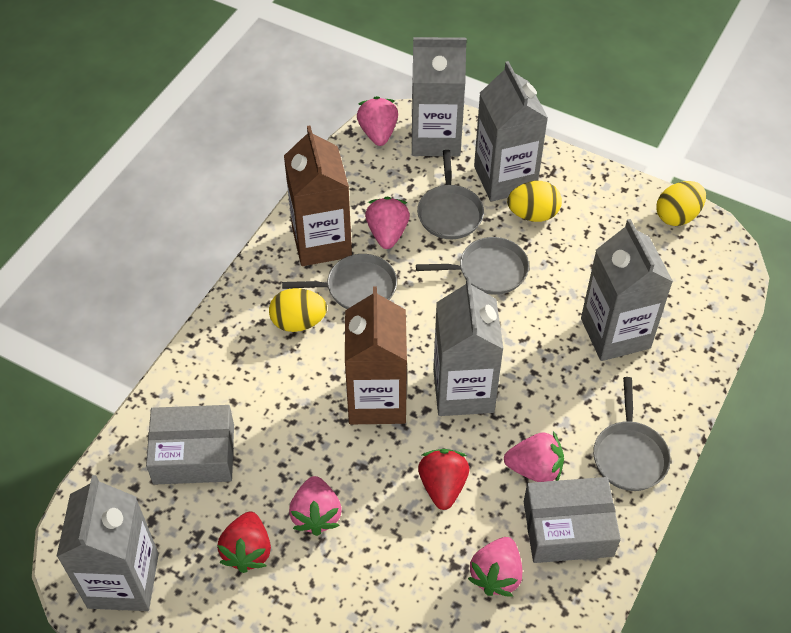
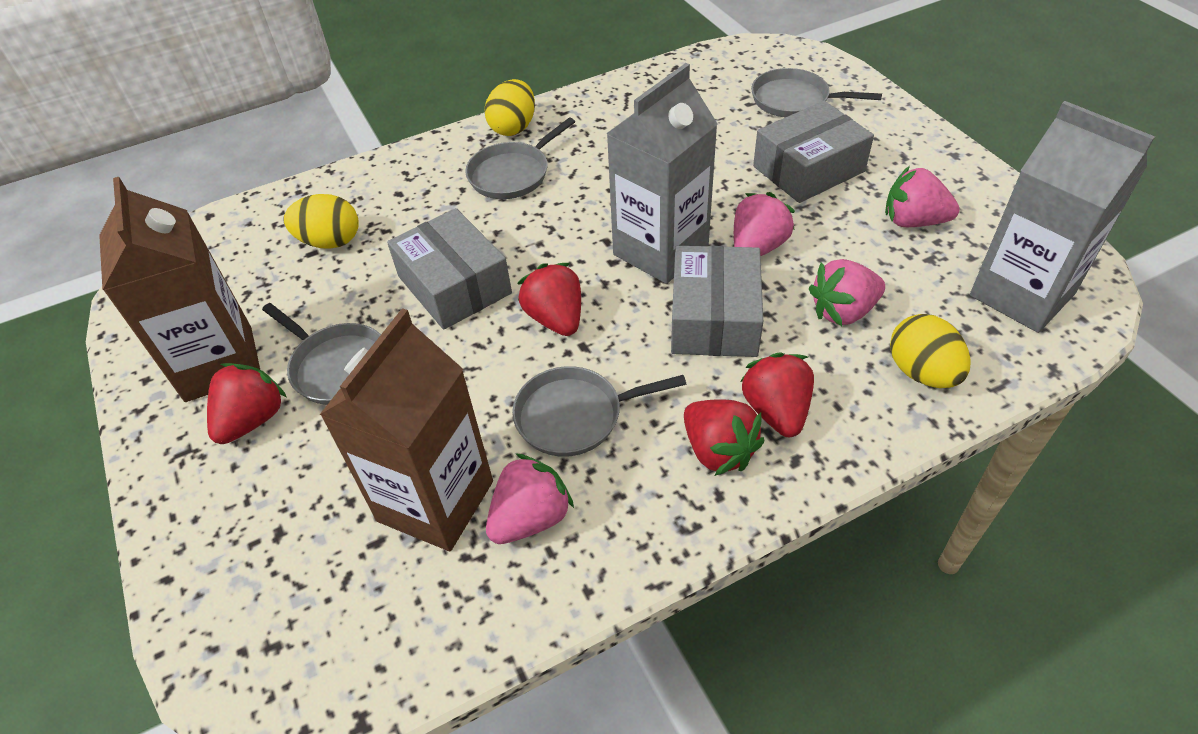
grey box: 2 -> 3
grey carton: 5 -> 2
pink strawberry: 5 -> 4
red strawberry: 2 -> 4

